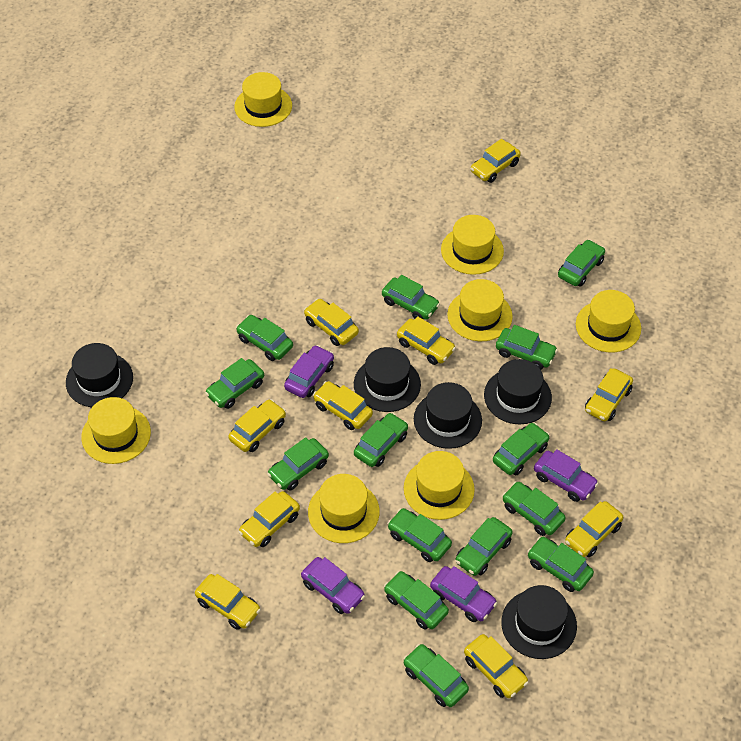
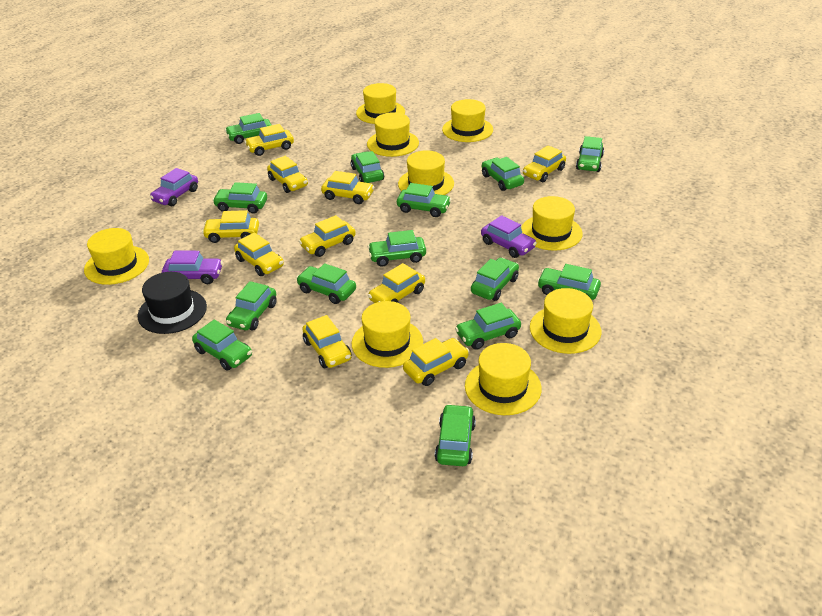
black hat: 5 -> 1
purple car: 4 -> 3
yellow hat: 7 -> 9

